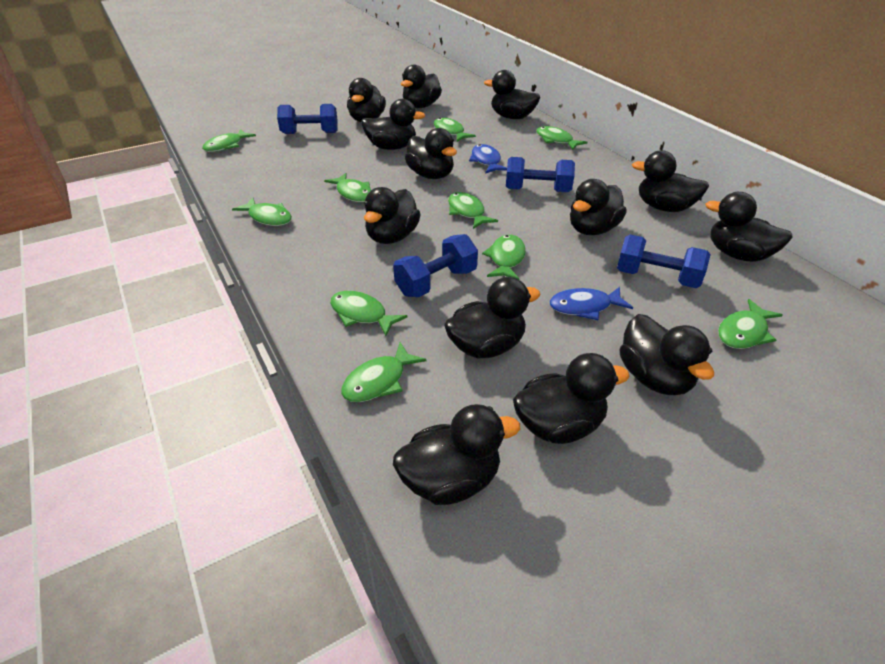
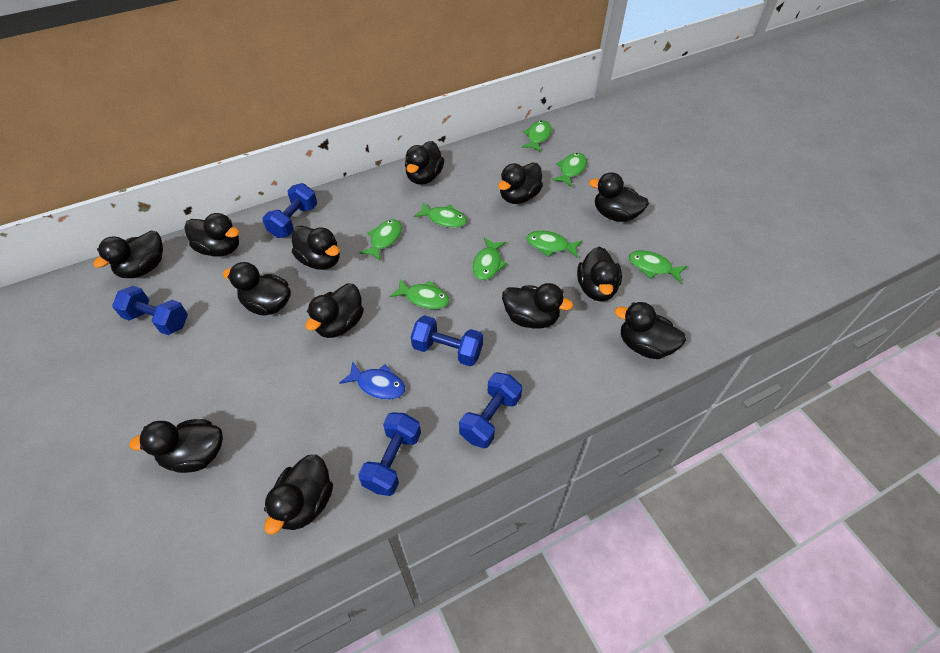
blue dumbbell: 4 -> 5
blue fish: 2 -> 1
green fish: 10 -> 8

